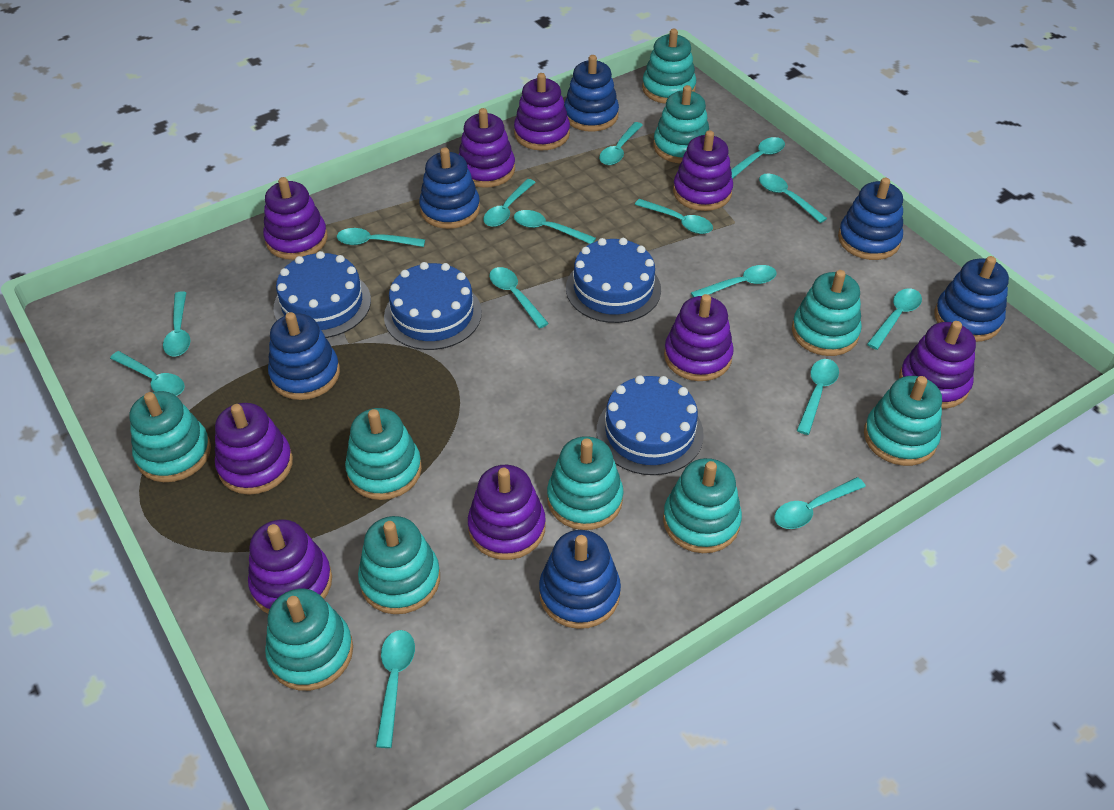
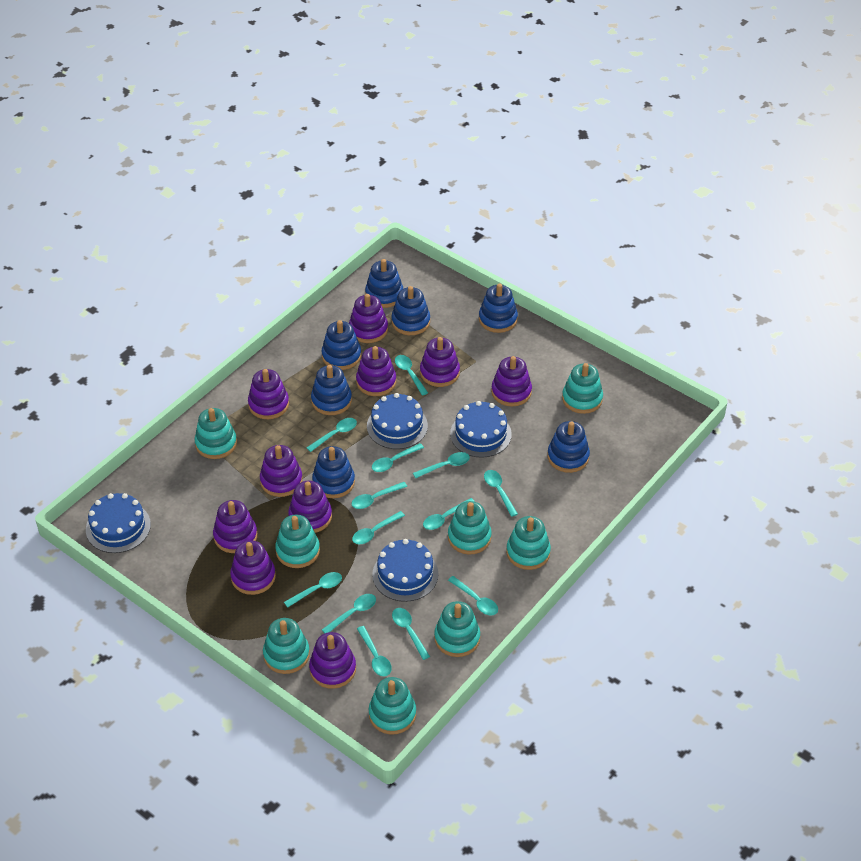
blue stacking toy: 6 -> 7
purple stacking toy: 9 -> 10
turquoise spoon: 15 -> 13
turquoise stacking toy: 10 -> 8

